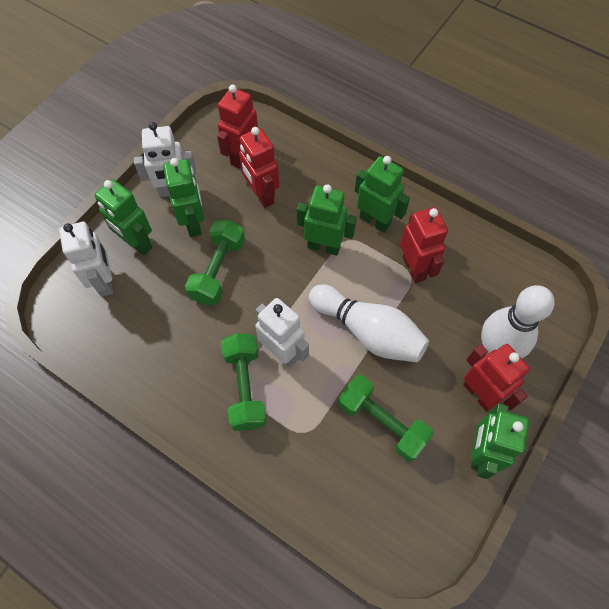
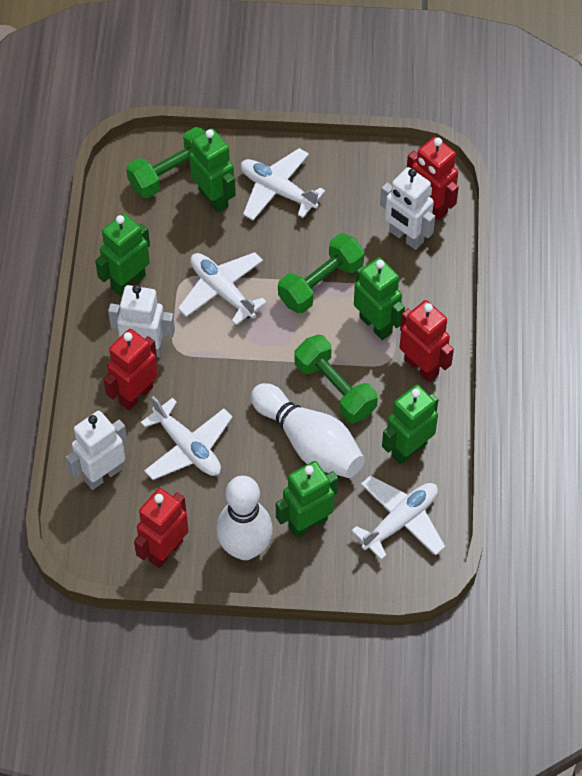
white plane: 0 -> 4

